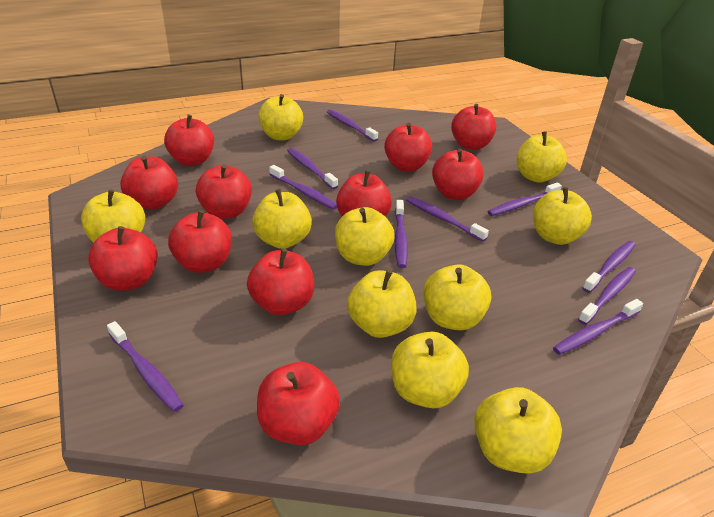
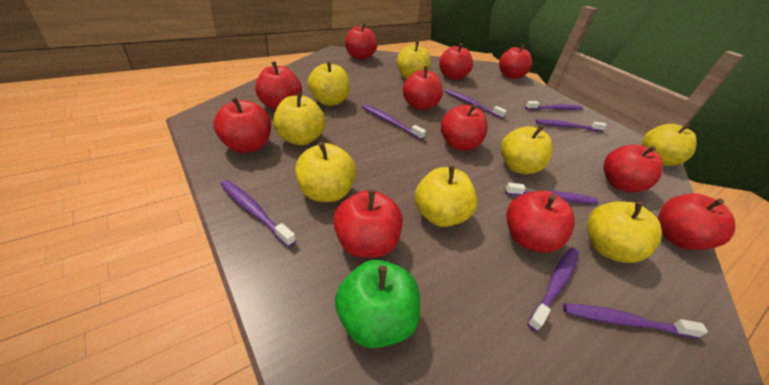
green apple: 0 -> 1
purple toothbrush: 10 -> 8
yellow apple: 10 -> 8

